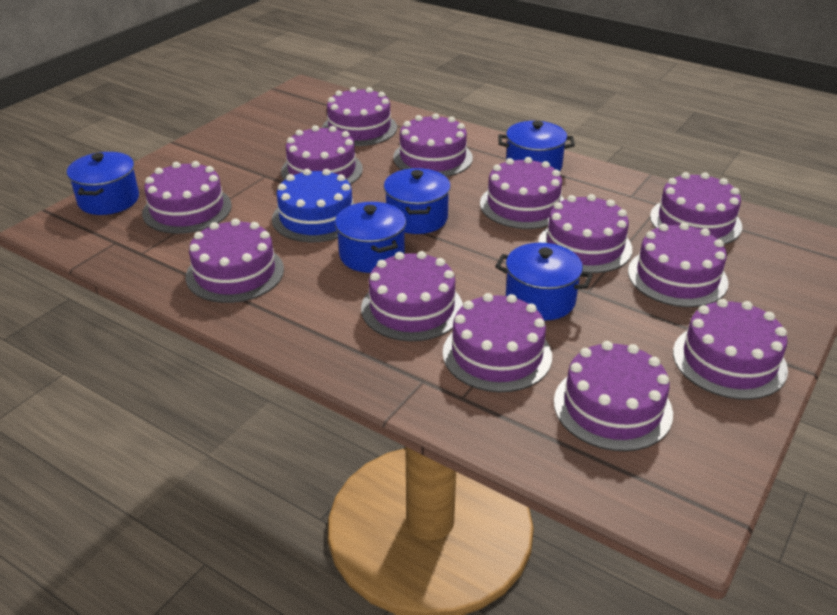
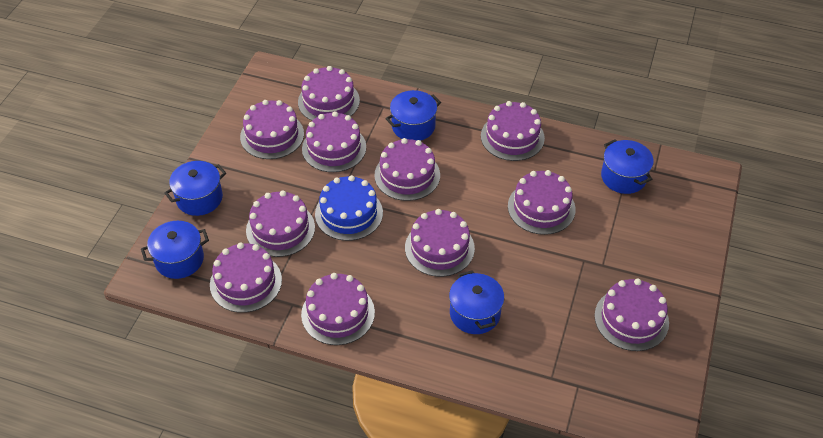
purple cake: 13 -> 11

